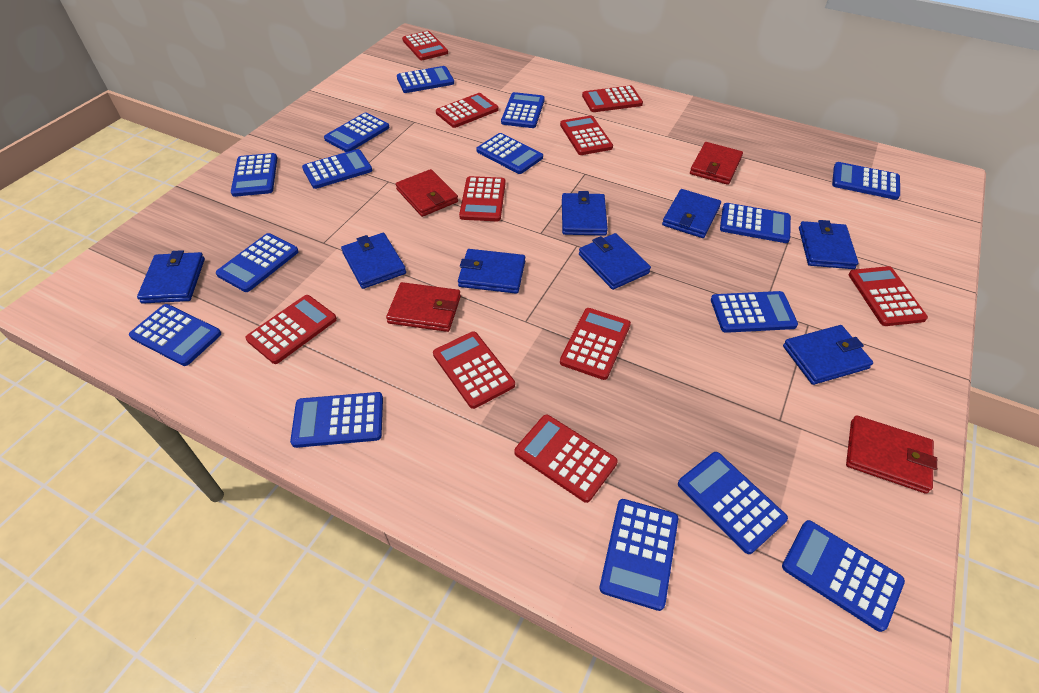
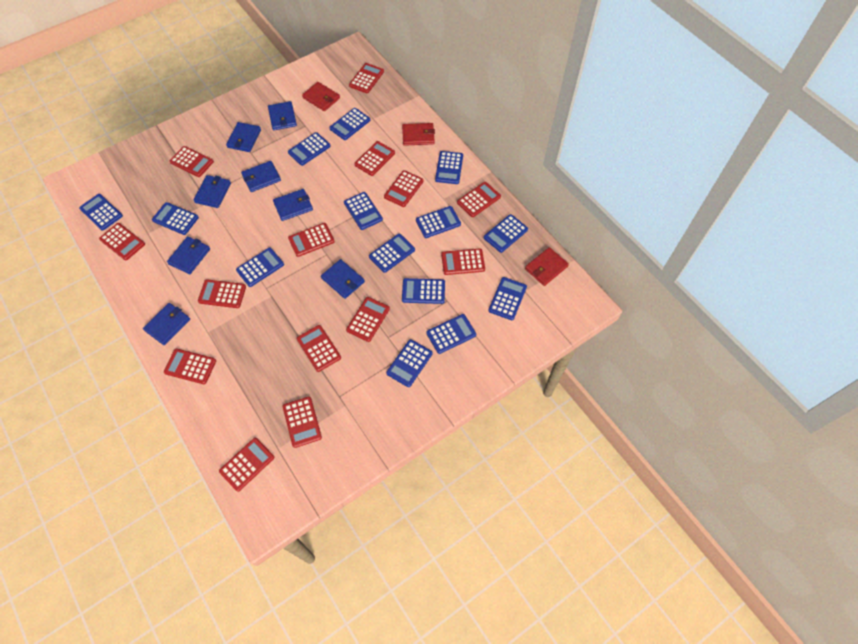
blue calculator: 15 -> 14
red calculator: 10 -> 14
red wallet: 4 -> 3

